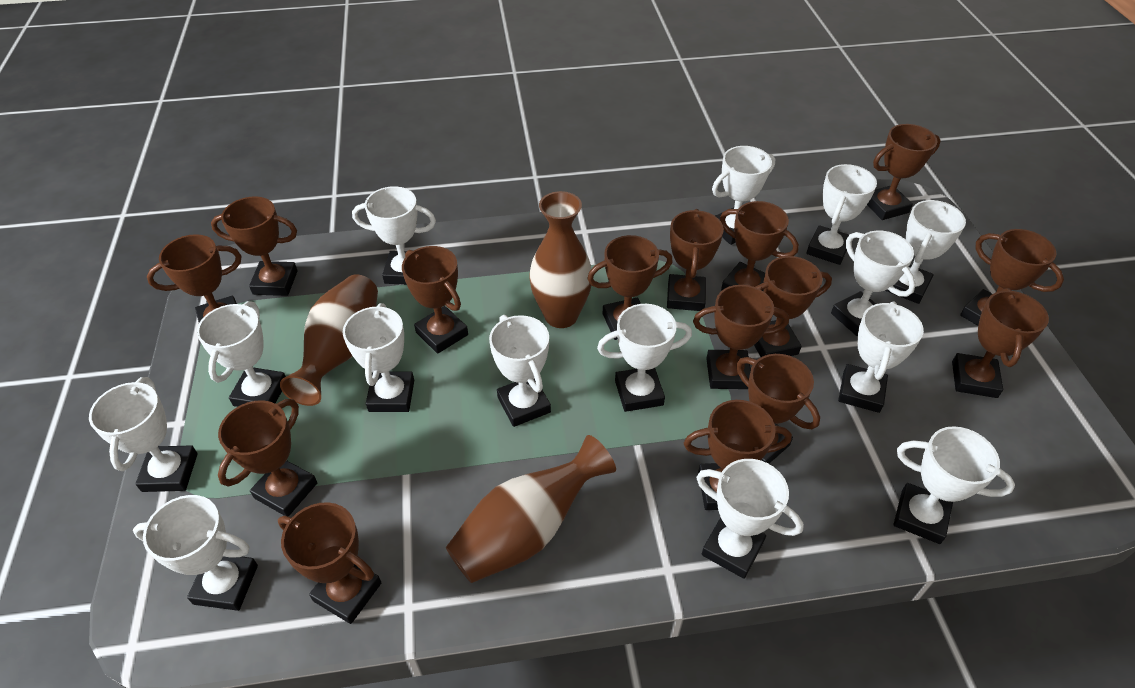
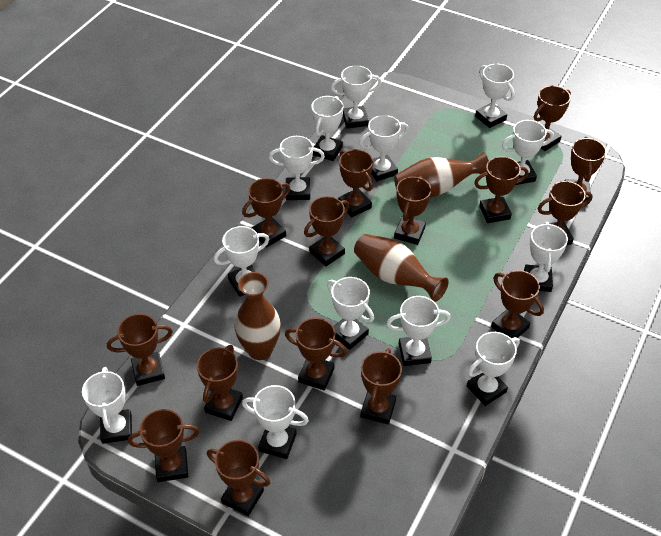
white trophy: 14 -> 13

